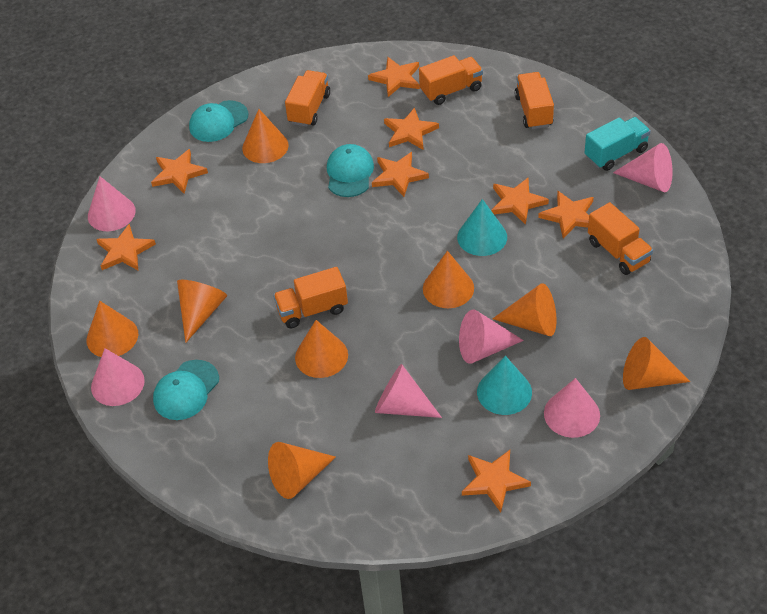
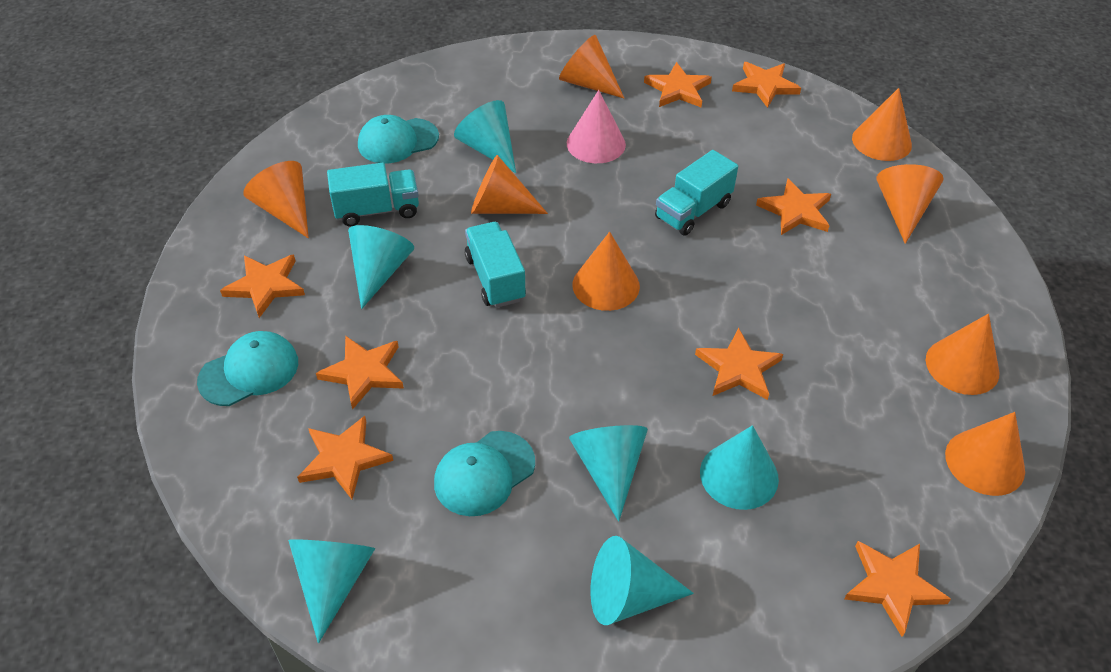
orange truck: 5 -> 0
pink cone: 6 -> 1
turquoise cone: 2 -> 6
turquoise truck: 1 -> 3

